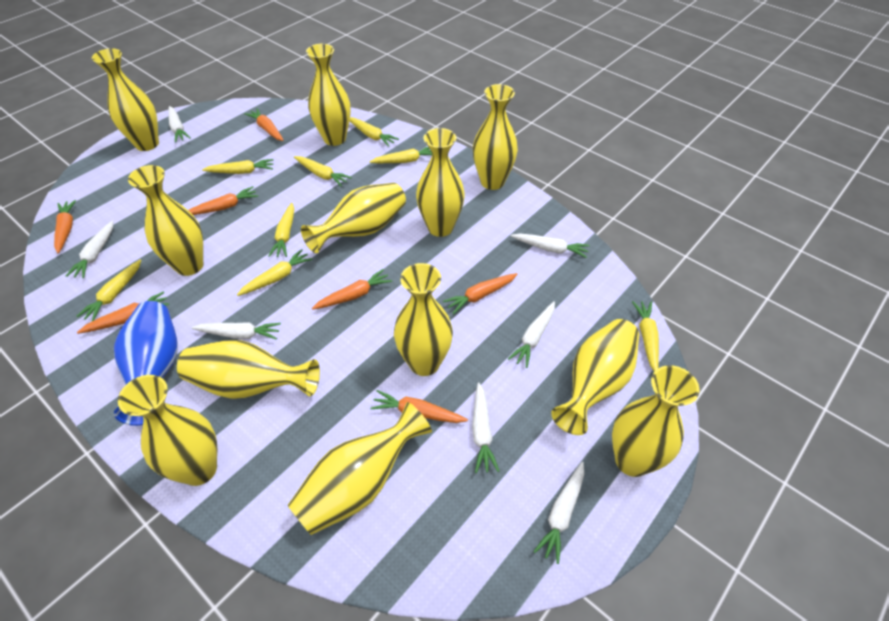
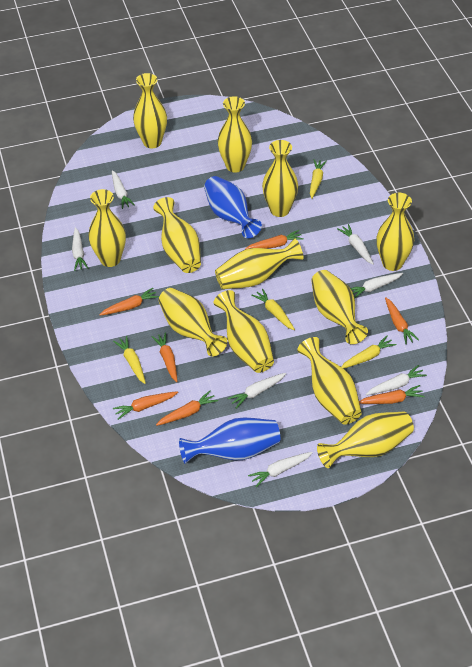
blue vase: 1 -> 2
yellow carrot: 8 -> 4

